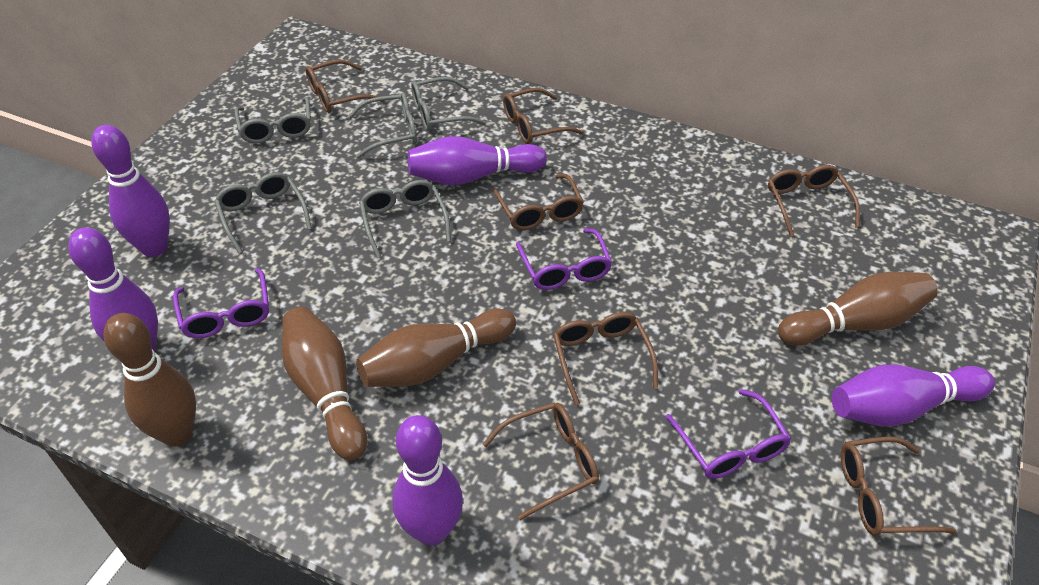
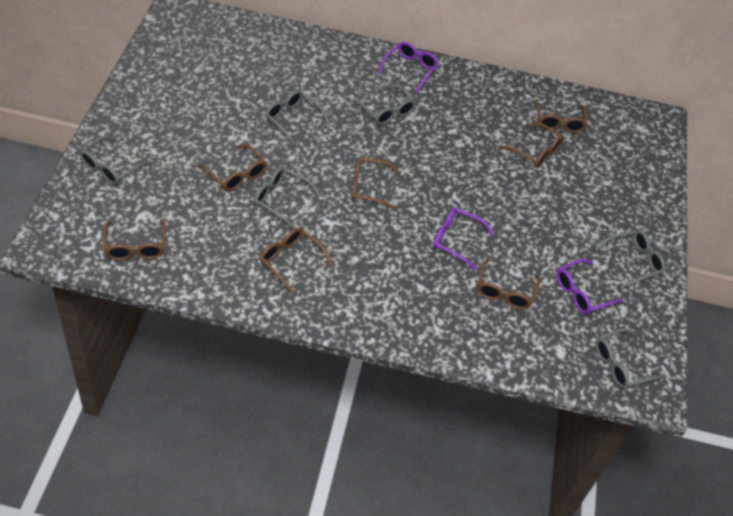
brown bowling pin: 4 -> 0
grey glasses: 5 -> 6
purple bowling pin: 5 -> 0

